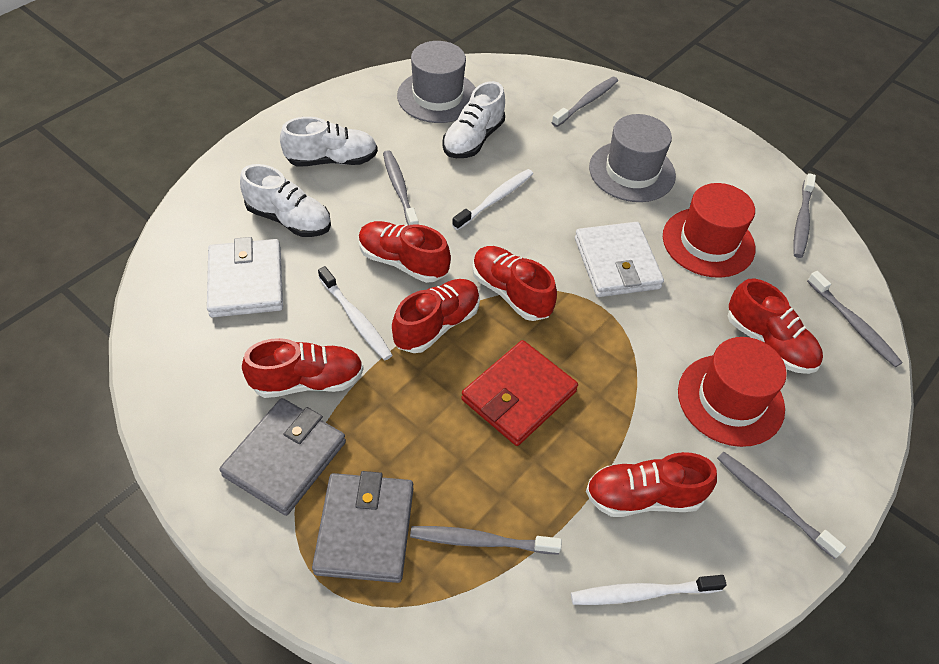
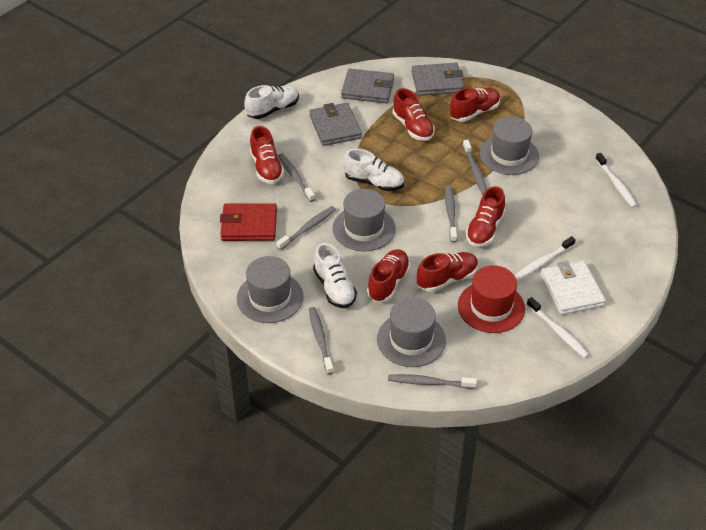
grey hat: 2 -> 4
grey wallet: 2 -> 3
red hat: 2 -> 1
white wallet: 2 -> 1

